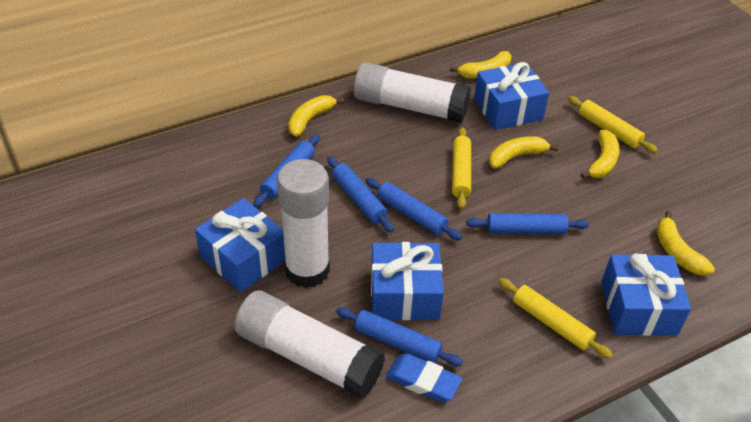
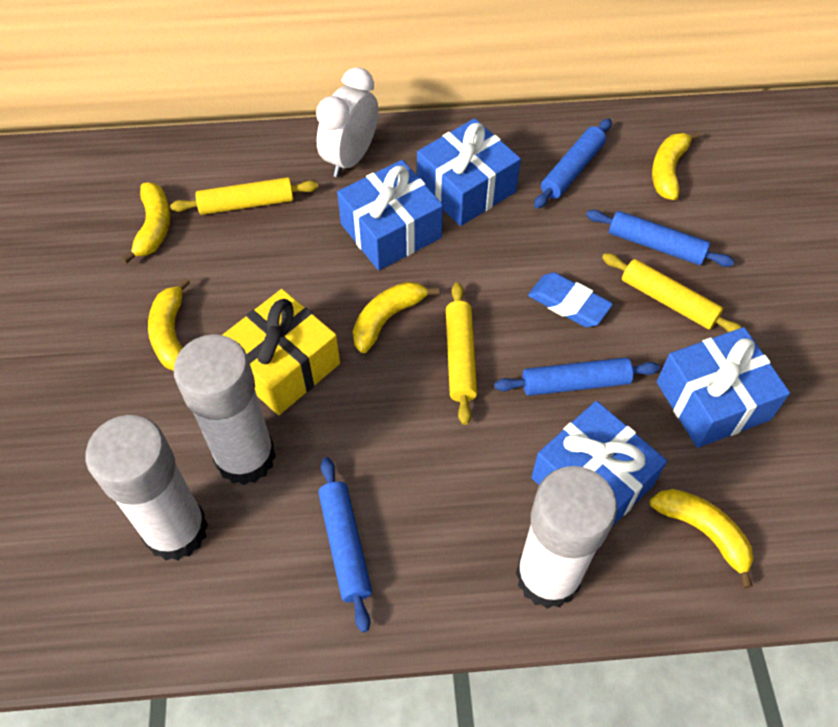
blue rolling pin: 5 -> 4
white clock: 0 -> 1
yellow gift: 0 -> 1

